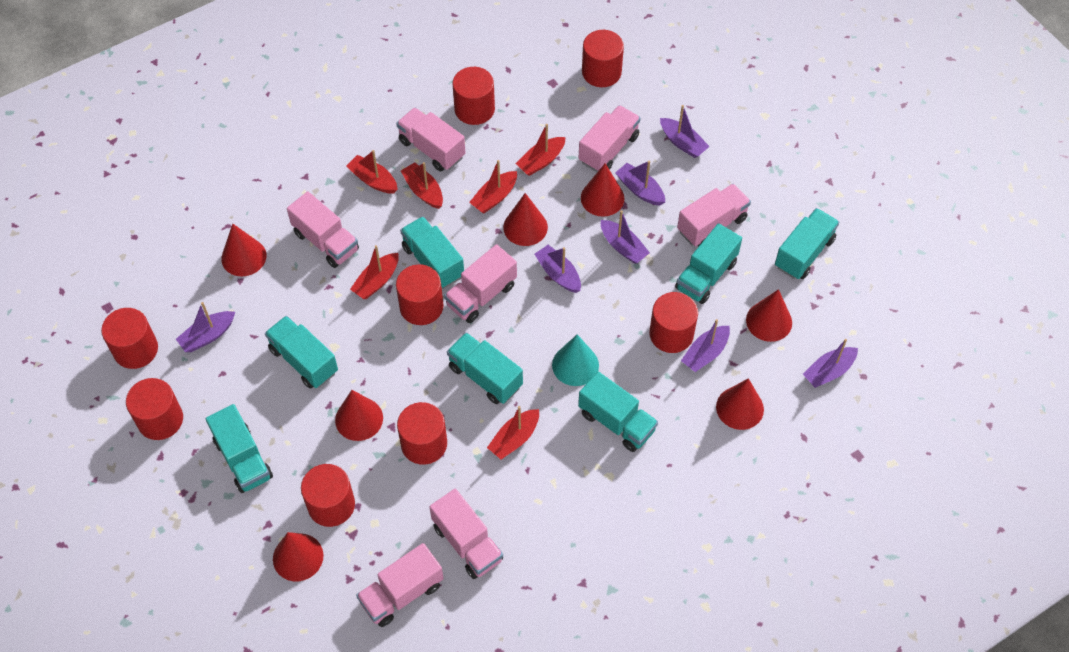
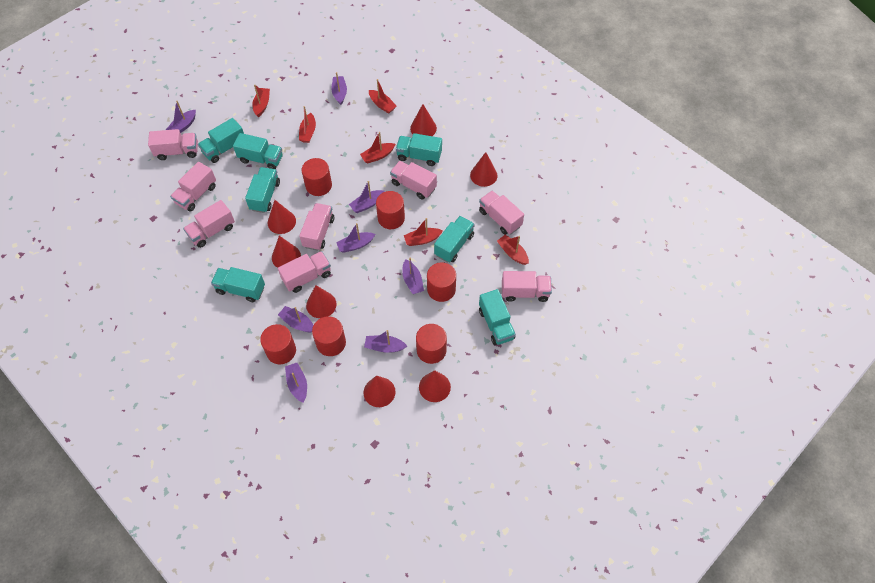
pink truck: 7 -> 8
purple boat: 7 -> 8
red cylinder: 8 -> 6
turquoise cone: 1 -> 0

